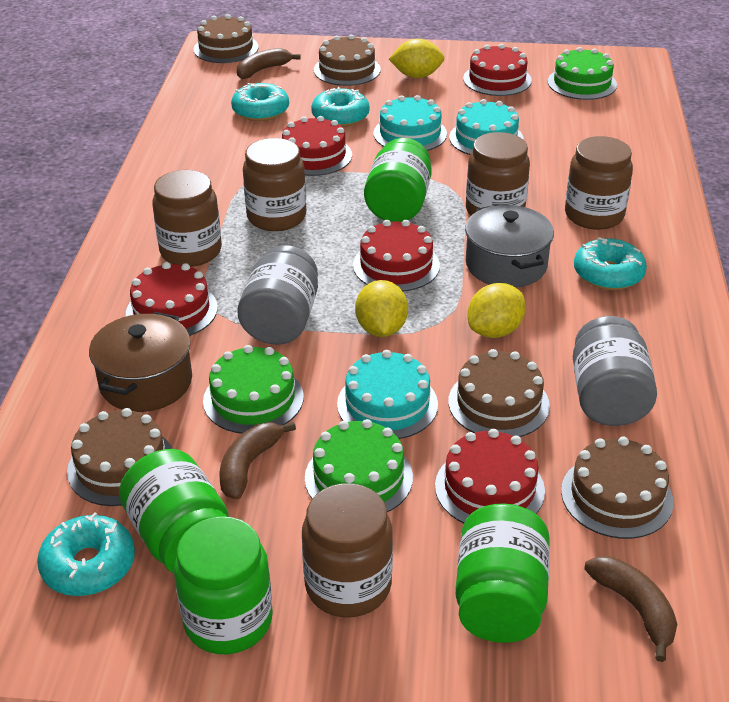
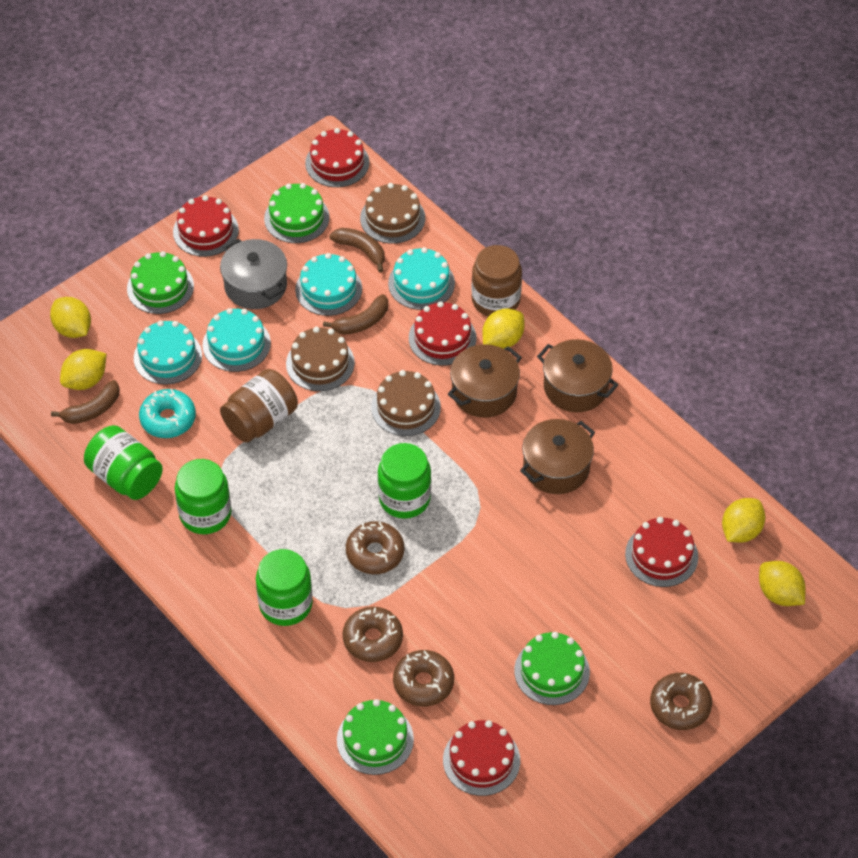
brown cake: 5 -> 3
brown donut: 0 -> 4
brown jar: 5 -> 2
brown pot: 1 -> 3
green cake: 3 -> 4
grey jar: 2 -> 0
turquoise cake: 3 -> 4
turquoise donut: 4 -> 1
yellow lemon: 3 -> 5

